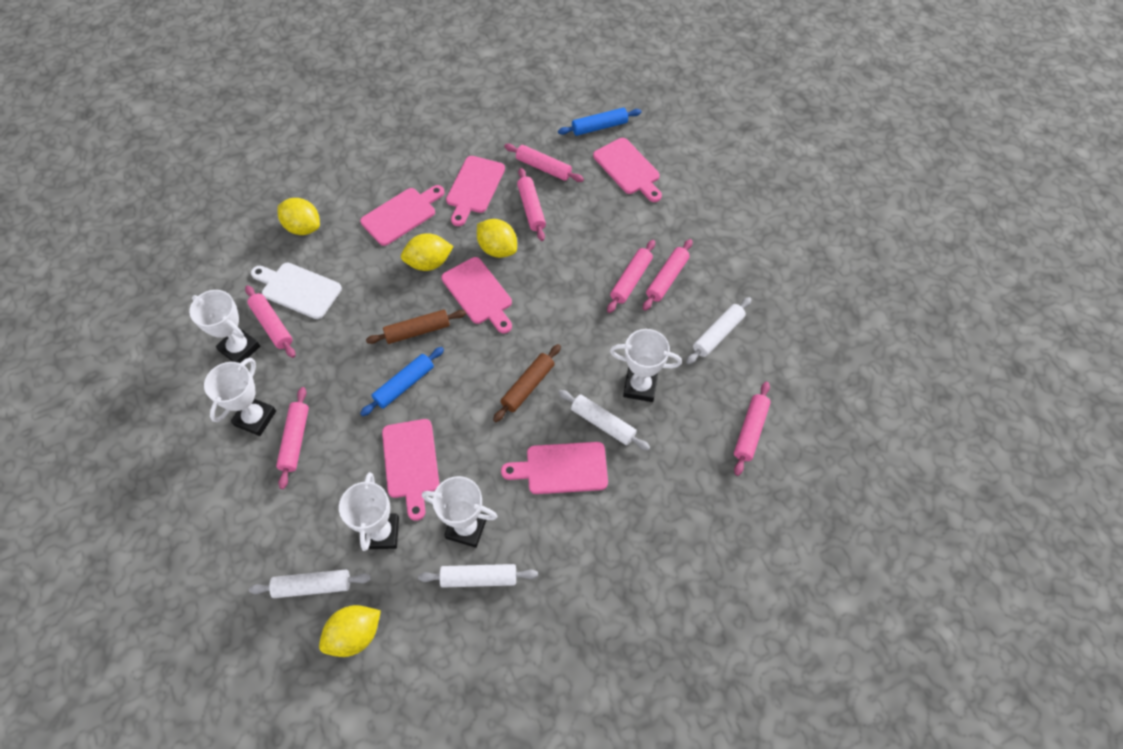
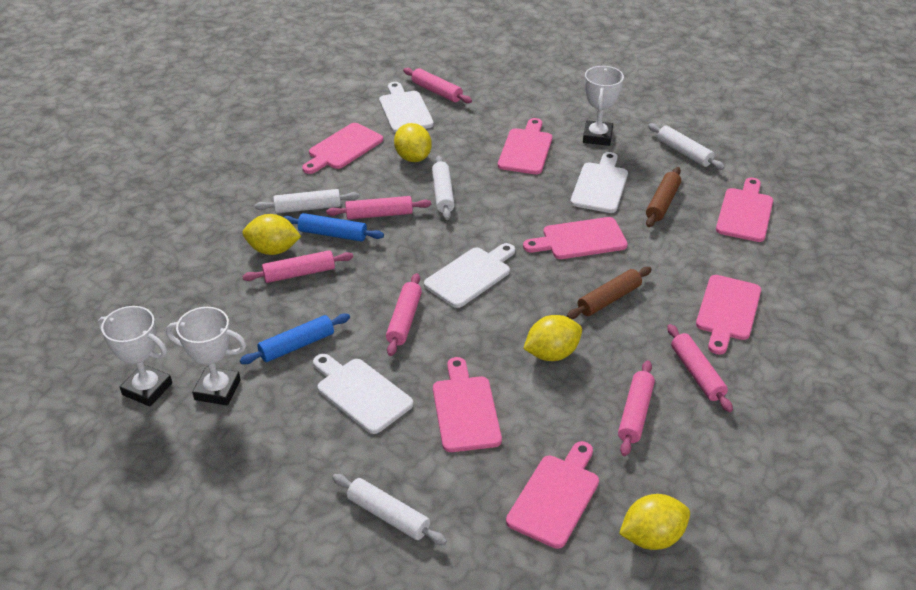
pink cutting board: 6 -> 7
pink rolling pin: 7 -> 6
white cutting board: 1 -> 4
white trophy: 5 -> 3

